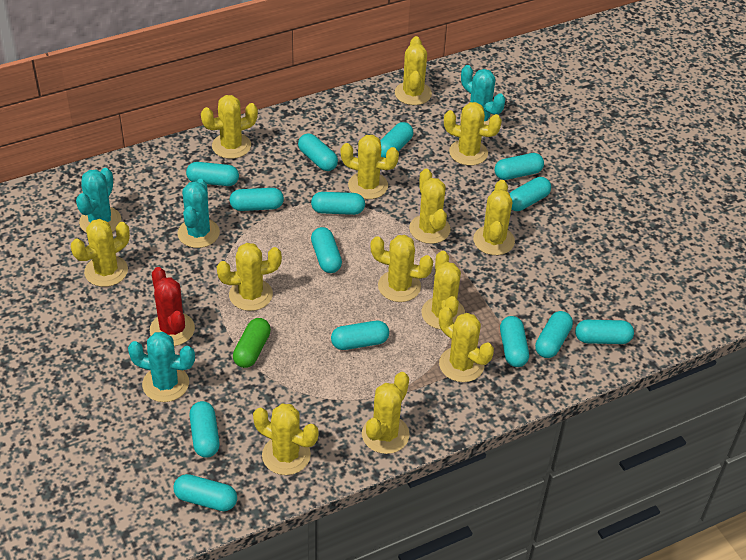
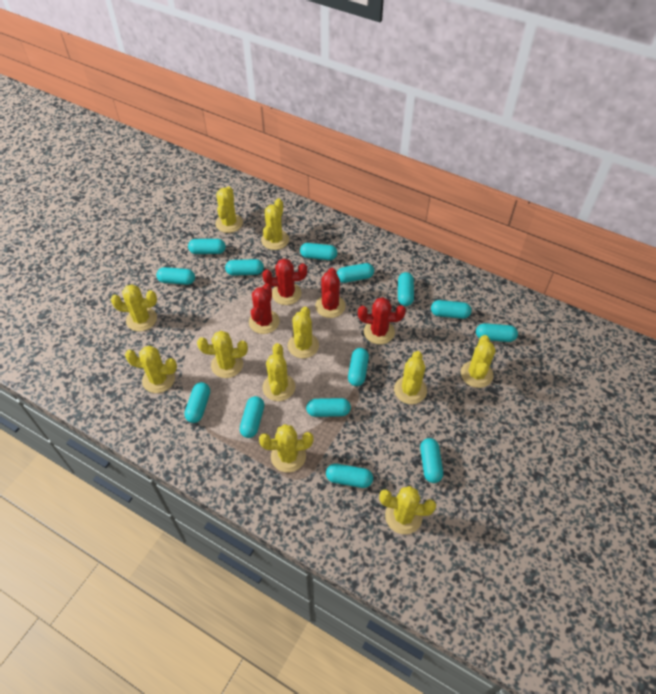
green capsule: 1 -> 0
red cactus: 1 -> 4
turquoise cactus: 4 -> 0
yellow cactus: 13 -> 11

